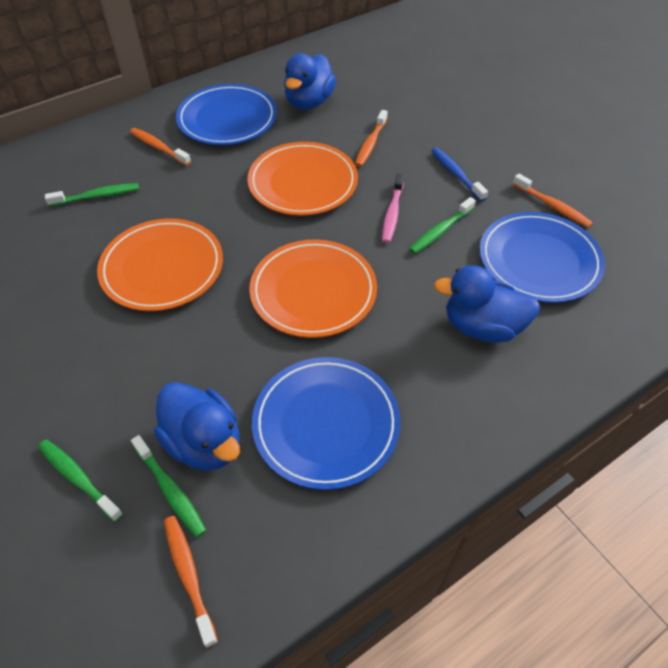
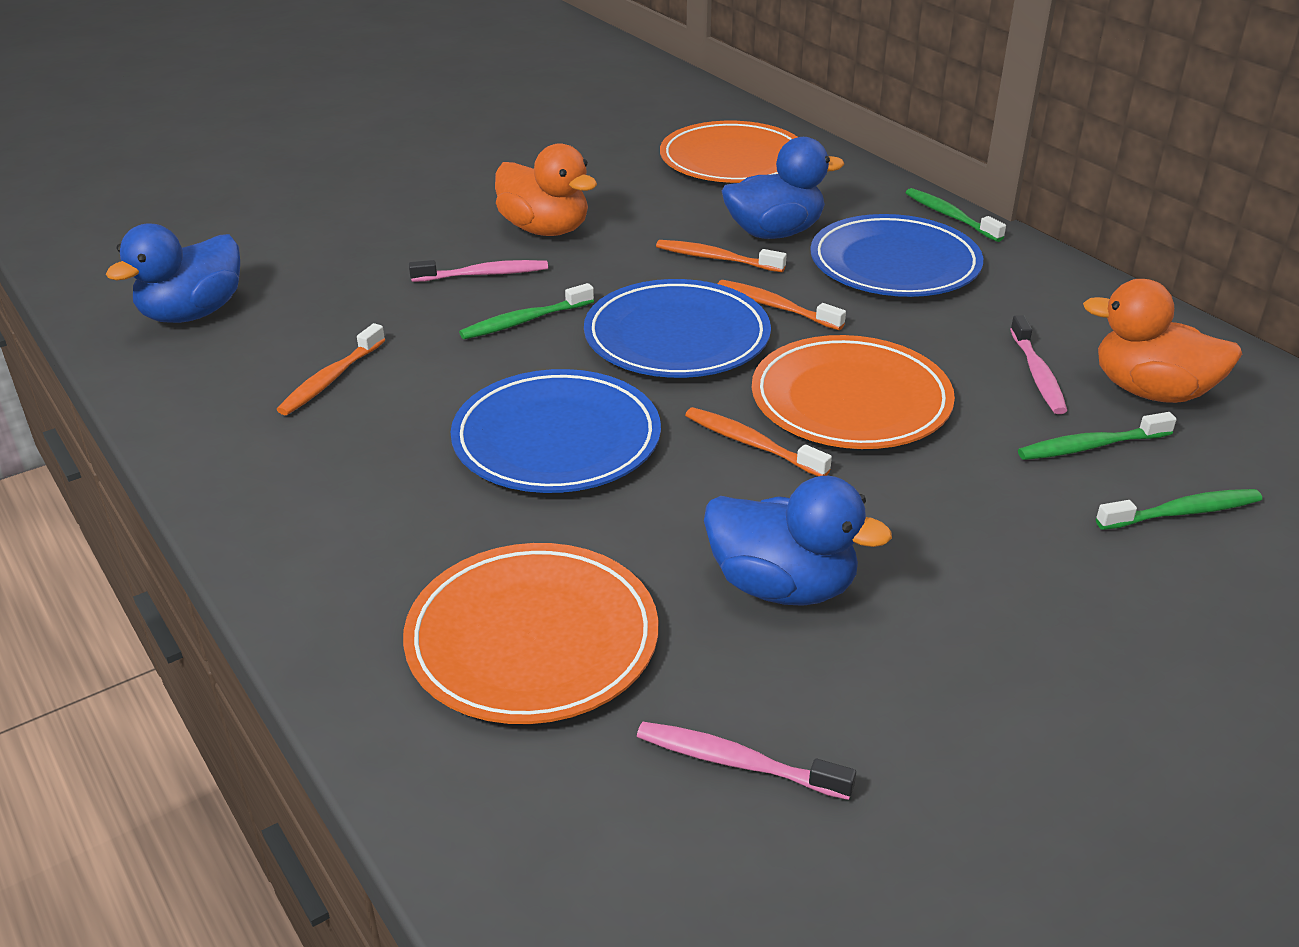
blue toothbrush: 1 -> 0
orange duck: 0 -> 2
pink toothbrush: 1 -> 3

